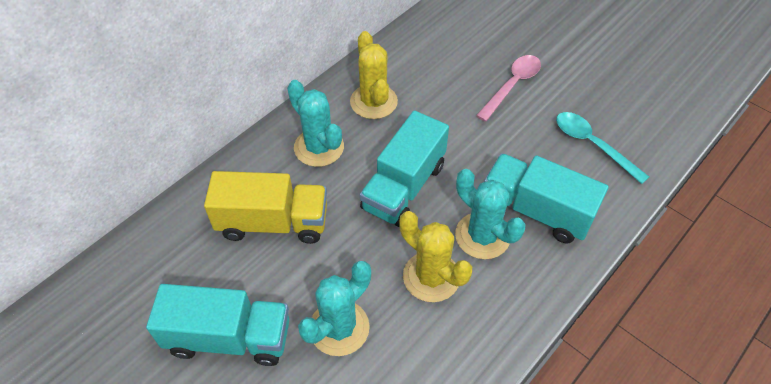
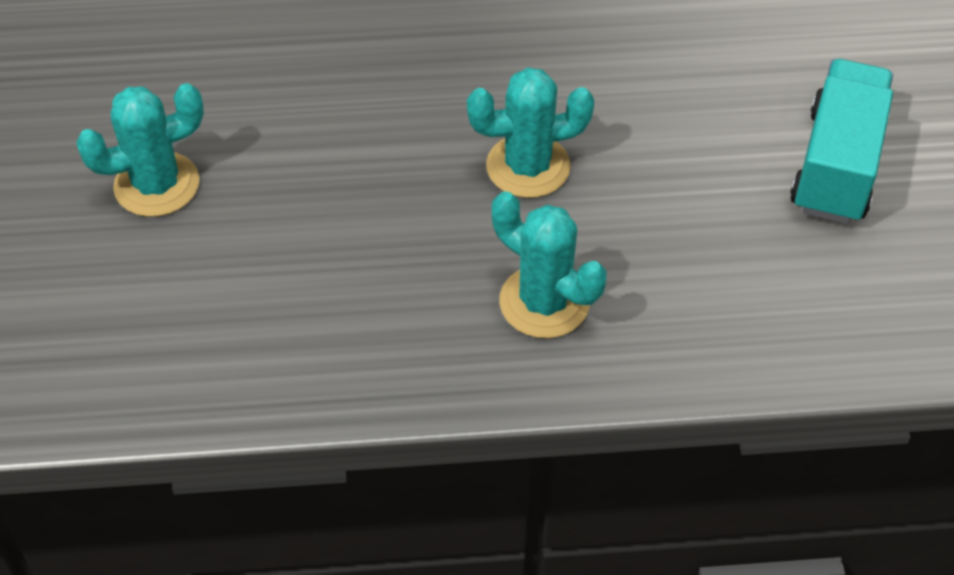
pink spoon: 1 -> 0
turquoise spoon: 1 -> 0
turquoise truck: 3 -> 1
yellow cactus: 2 -> 0
yellow truck: 1 -> 0

